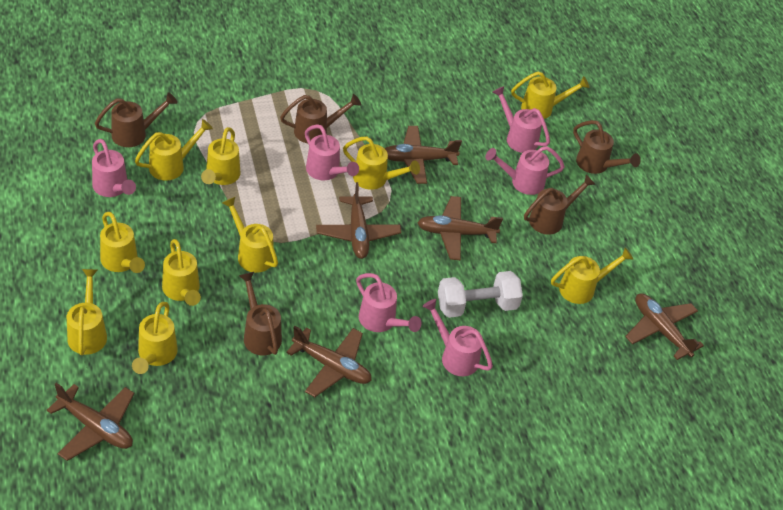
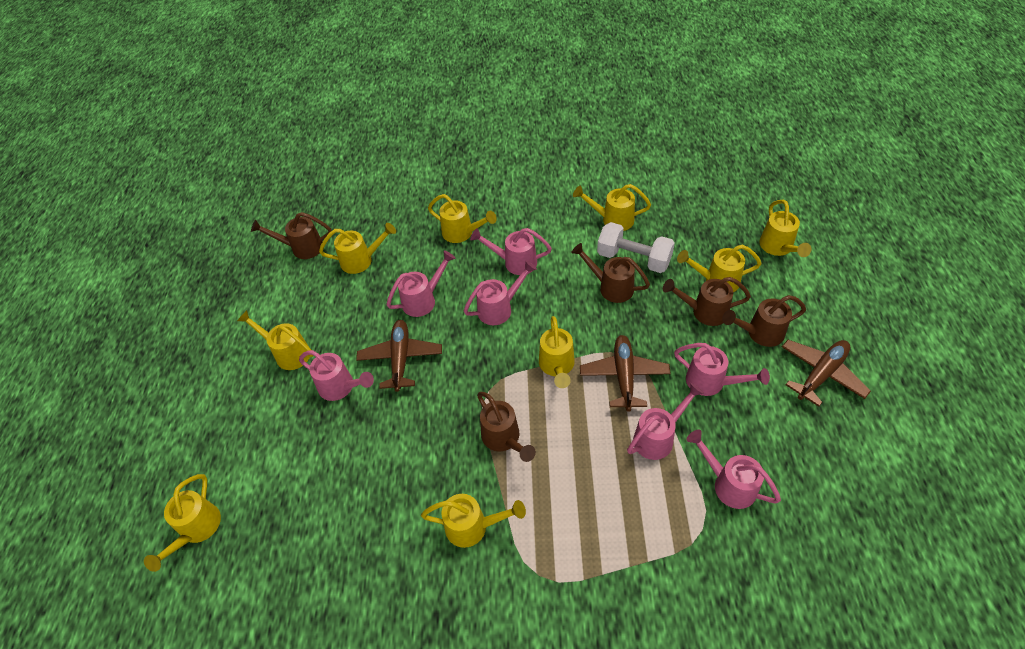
brown plane: 6 -> 3
pink watering can: 6 -> 7
yellow watering can: 10 -> 9

